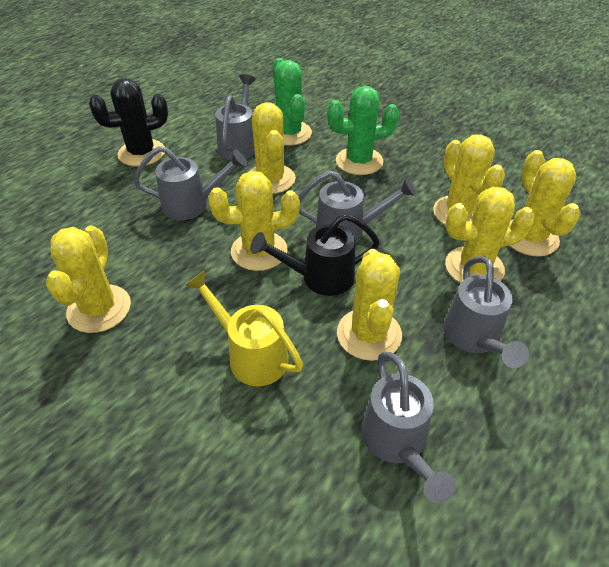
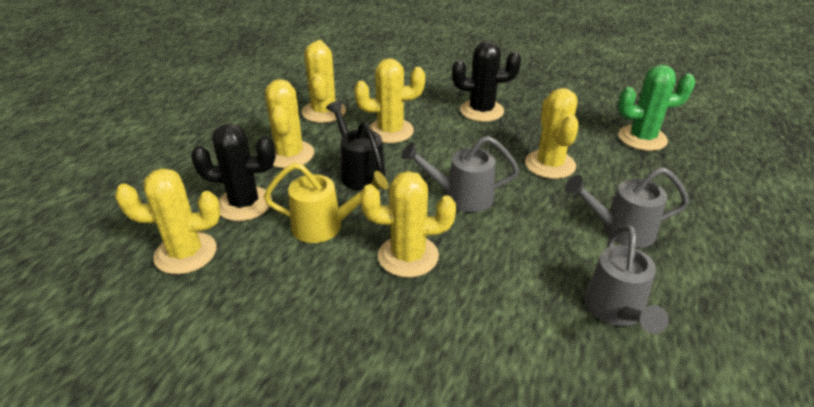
black cactus: 1 -> 2
green cactus: 2 -> 1
grey watering can: 5 -> 3
yellow cactus: 7 -> 6

